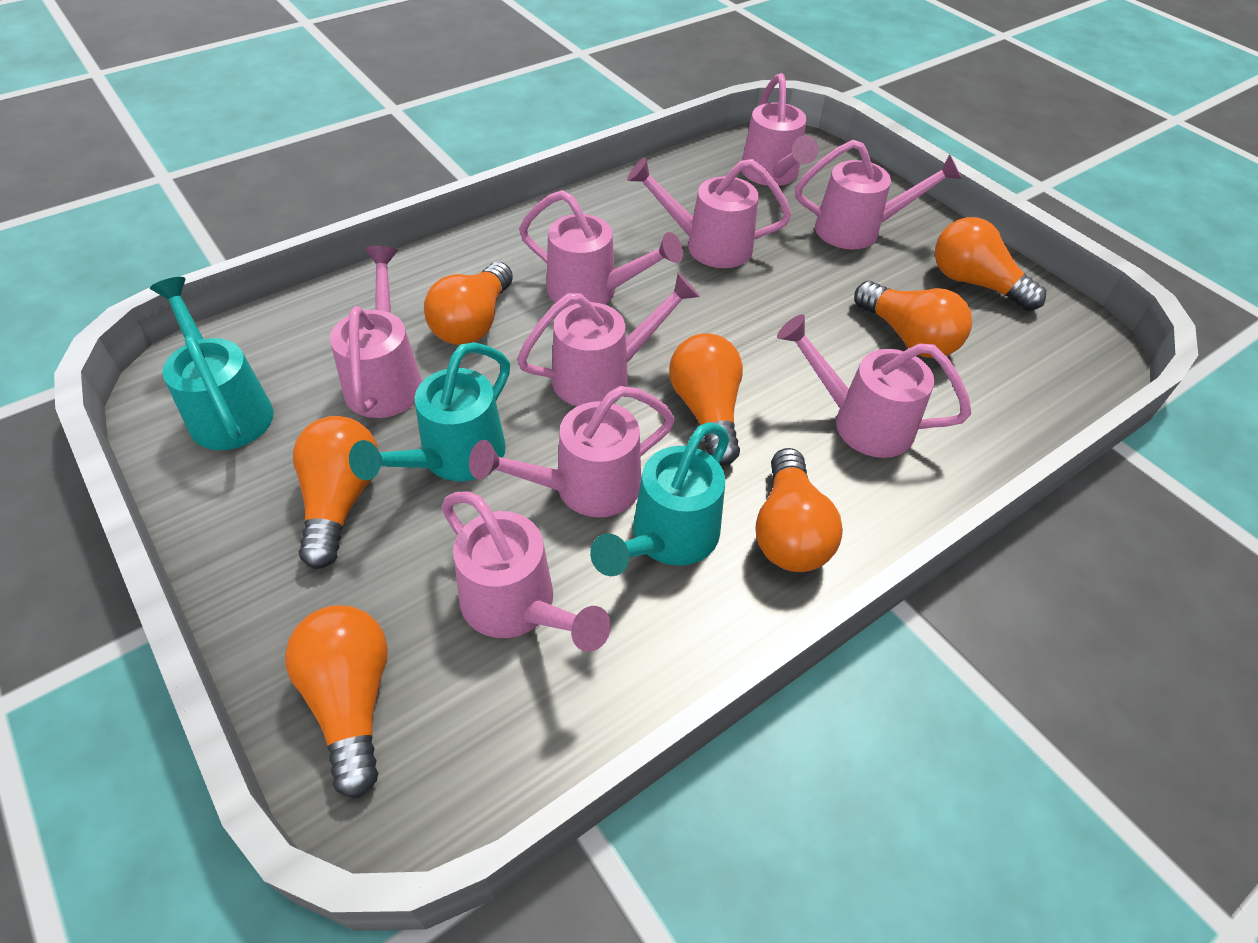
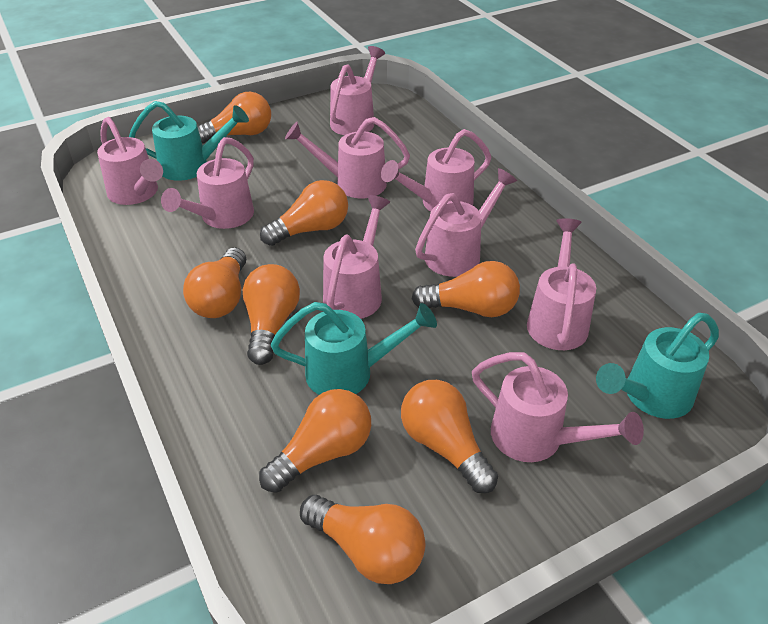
orange light bulb: 7 -> 8

